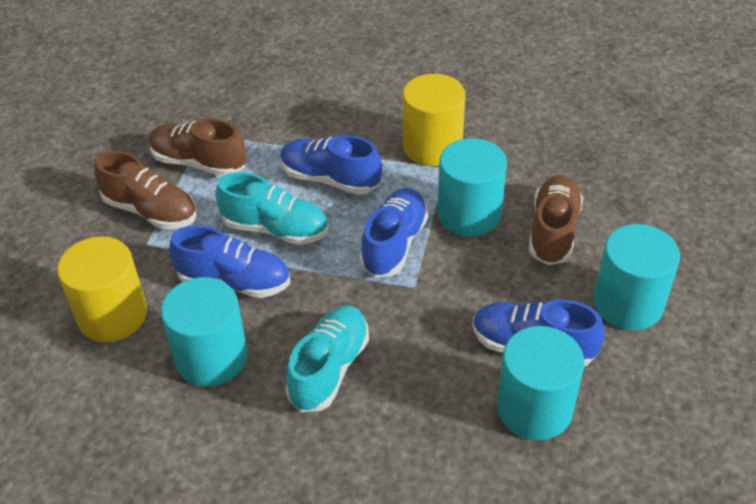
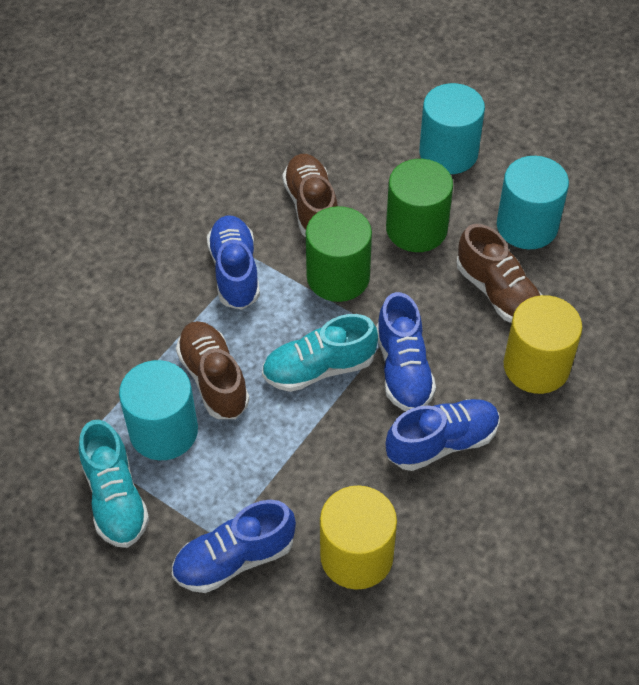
green cylinder: 0 -> 2
turquoise cylinder: 4 -> 3

